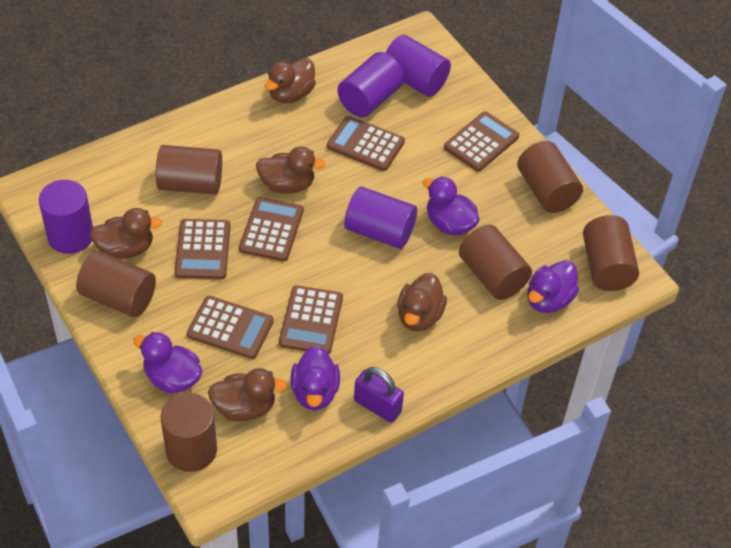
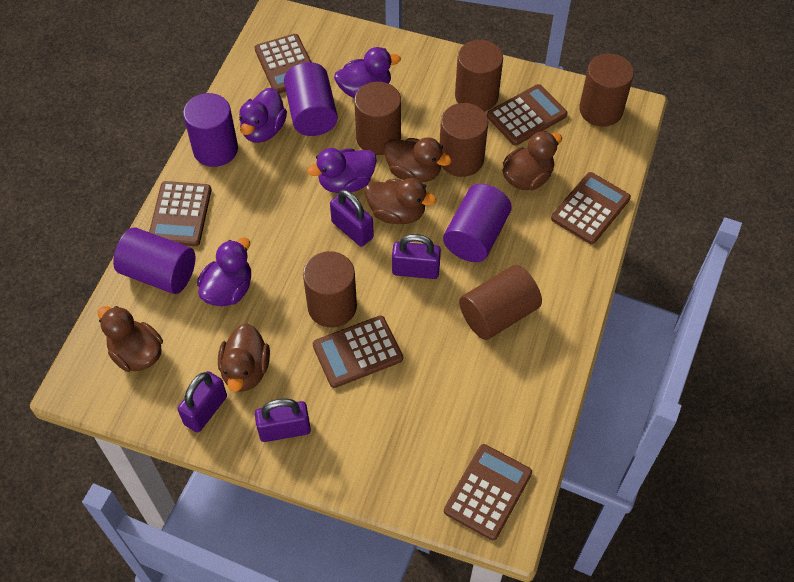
purple padlock: 1 -> 4

